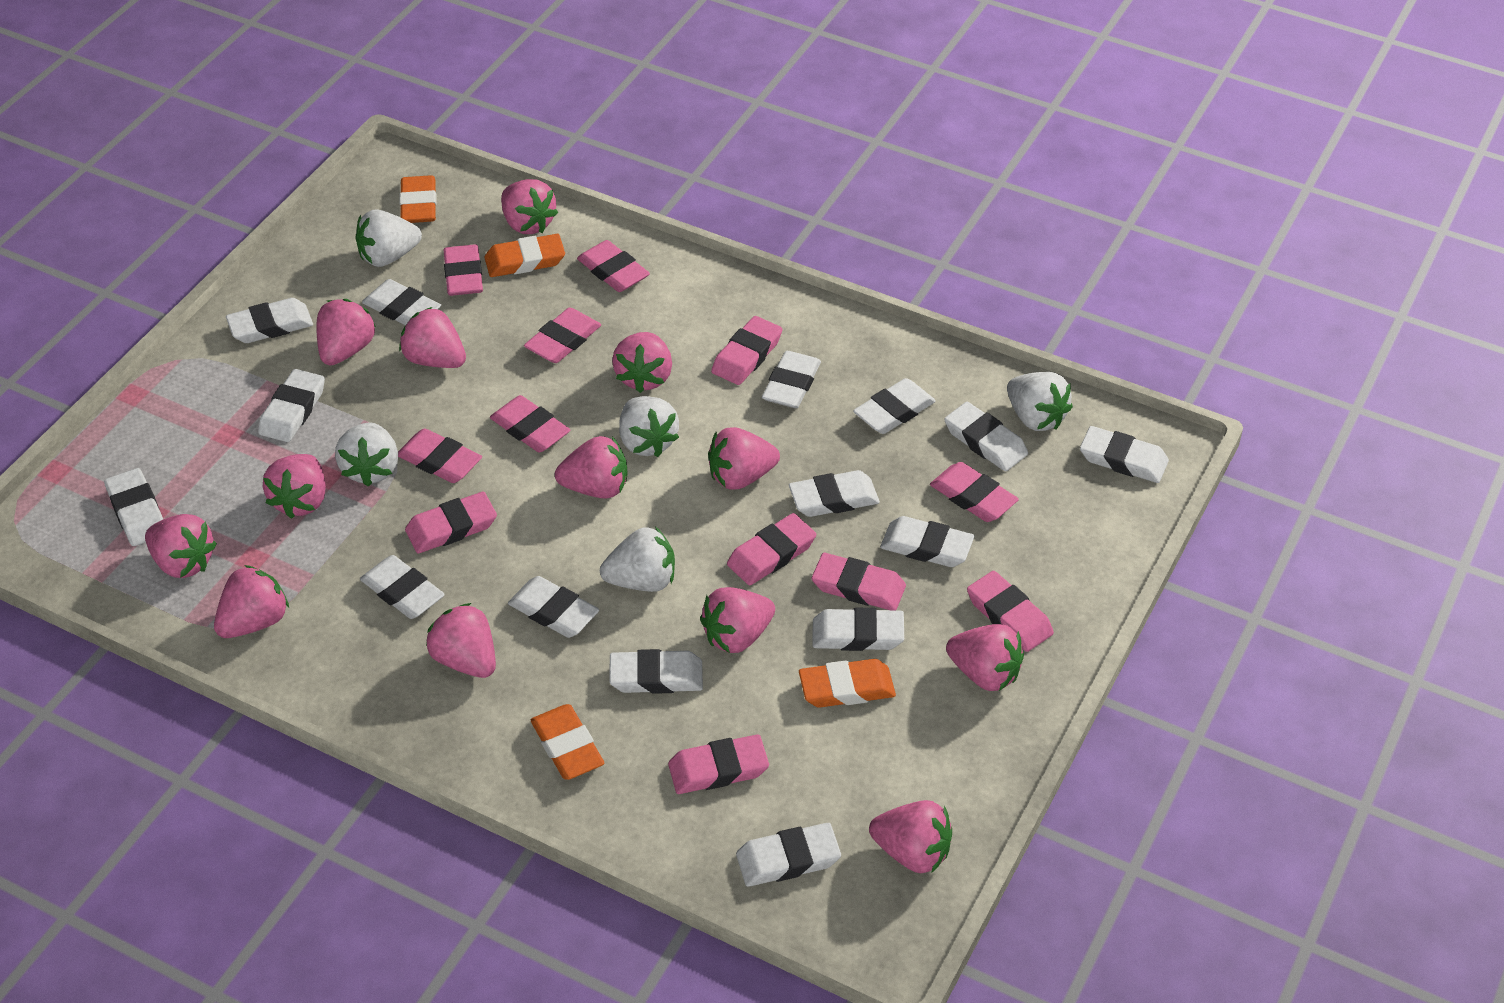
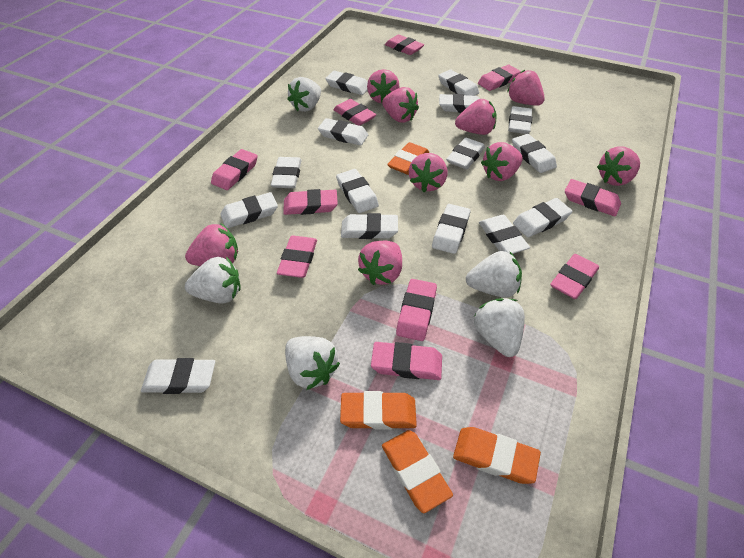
pink eraser: 12 -> 10
pink strawberry: 13 -> 9

